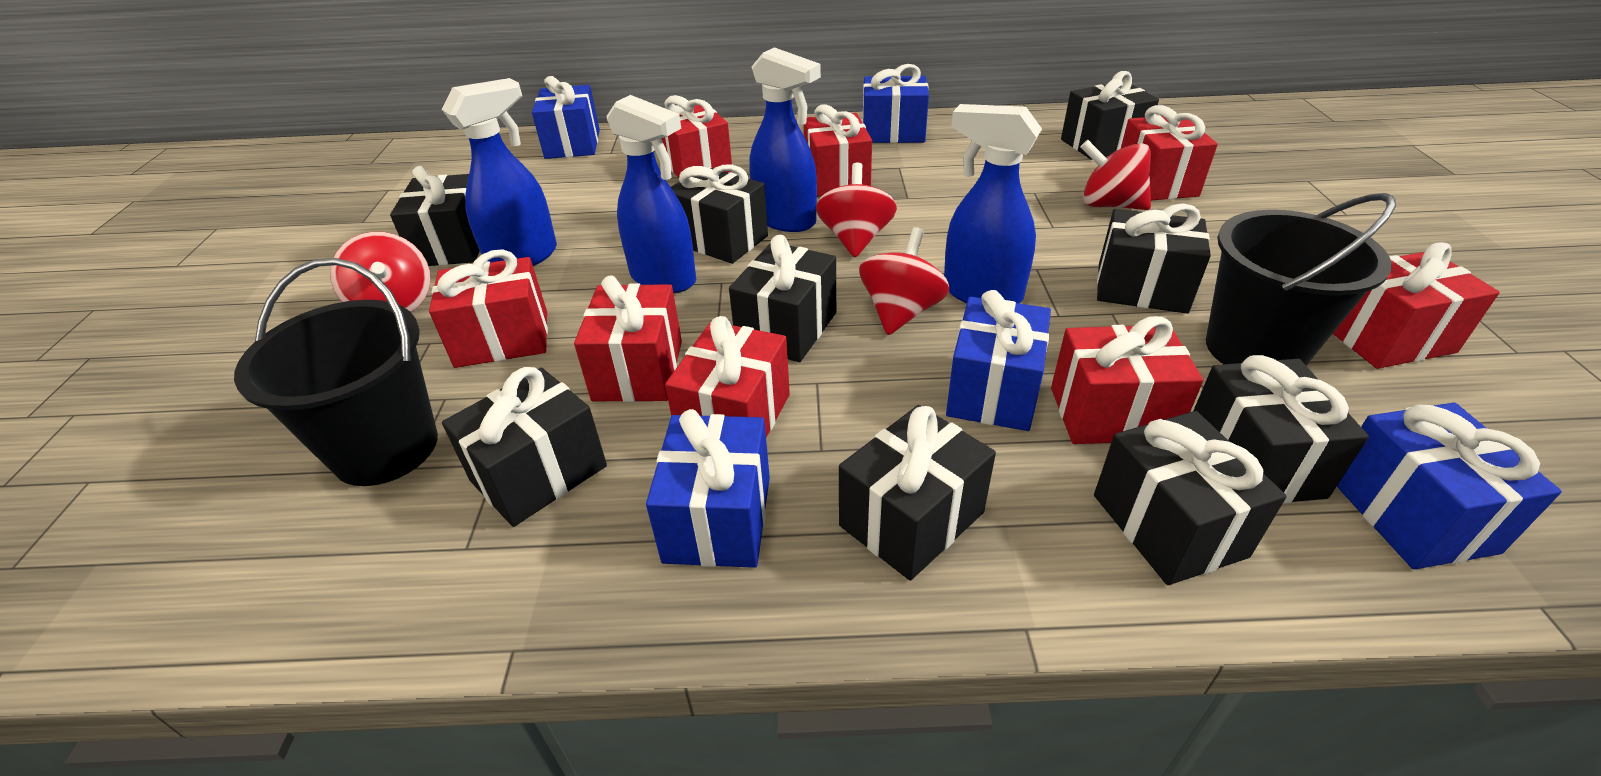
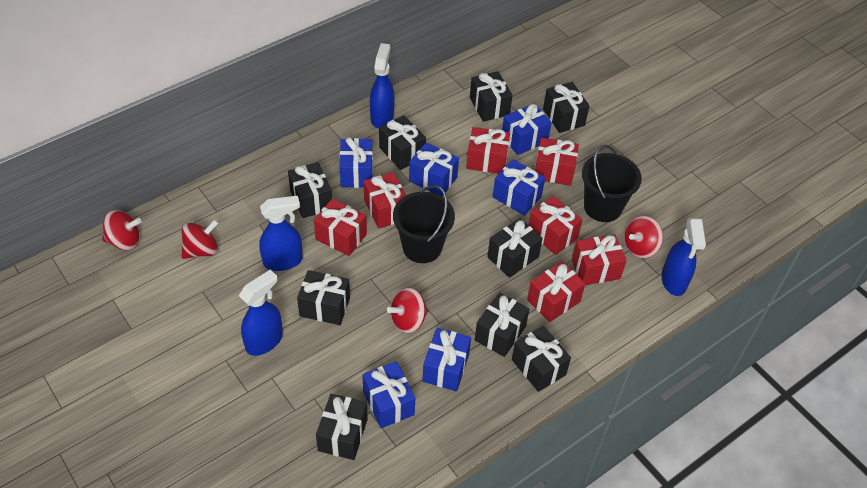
blue gift: 5 -> 6
red gift: 8 -> 7

